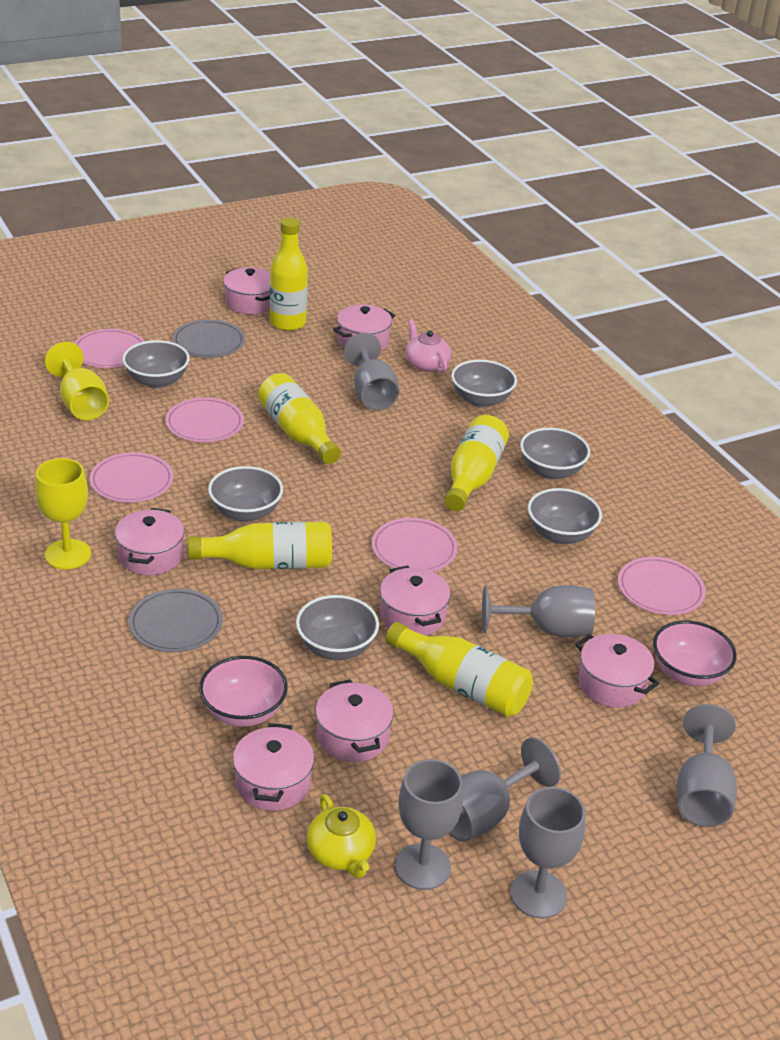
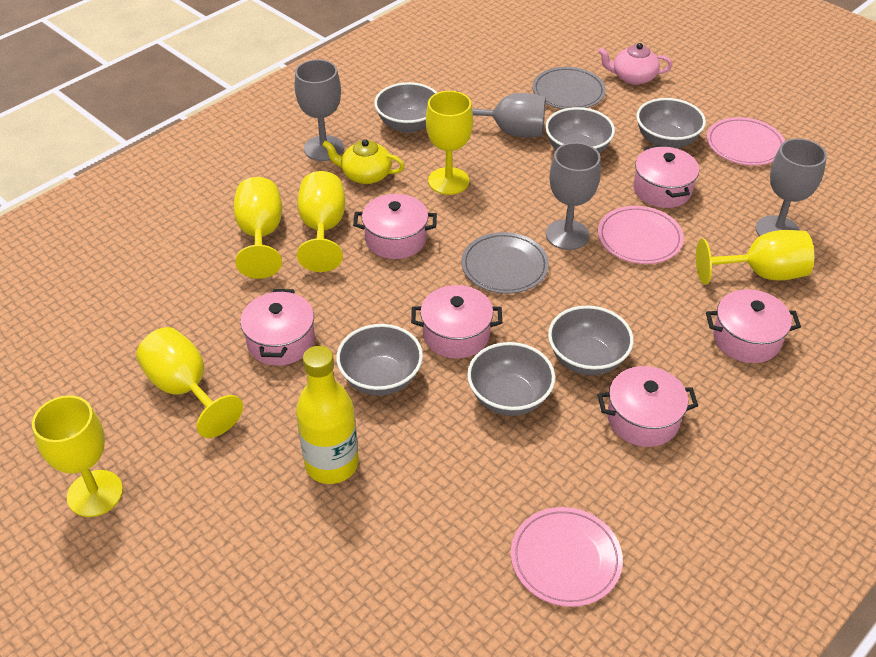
grey goblet: 6 -> 4
pink bowl: 2 -> 0
pink plate: 5 -> 3
pink pot: 7 -> 6
yellow bottle: 5 -> 1
yellow goblet: 2 -> 6

